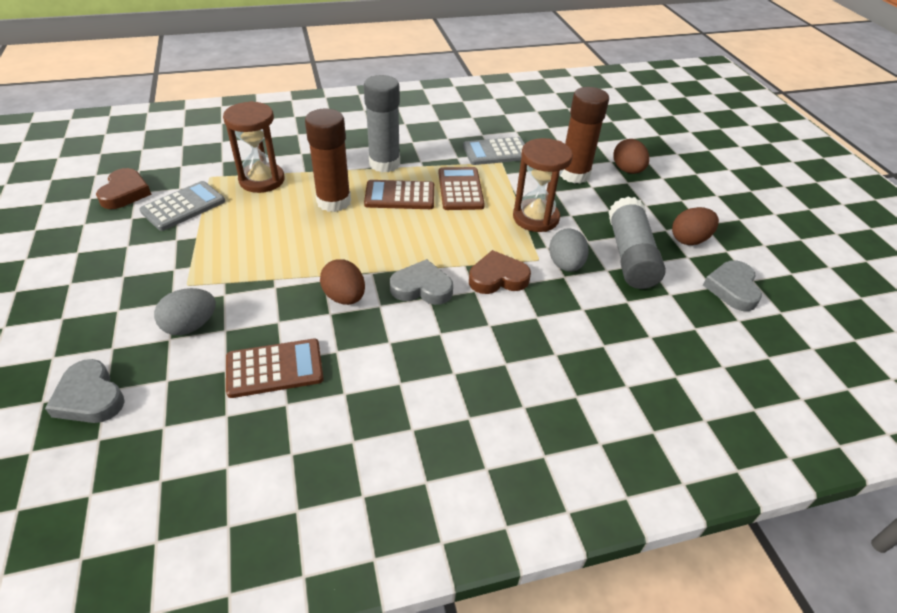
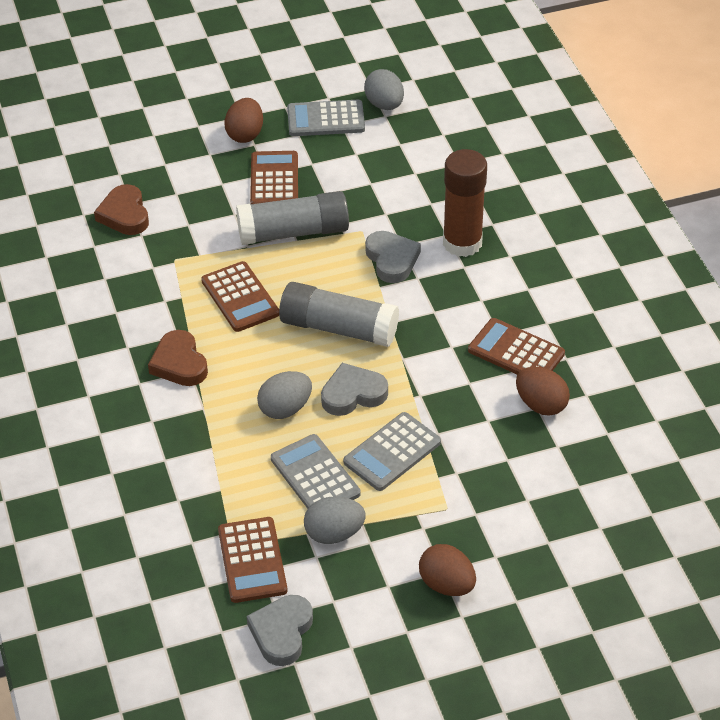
brown calculator: 3 -> 4
brown glue stick: 2 -> 1
brown hourglass: 2 -> 0
grey calculator: 2 -> 3
grey egg: 2 -> 3

